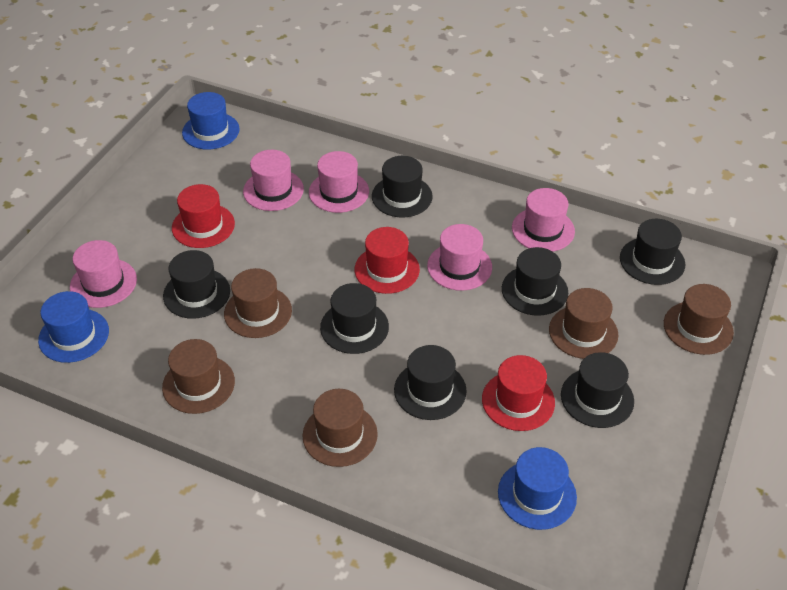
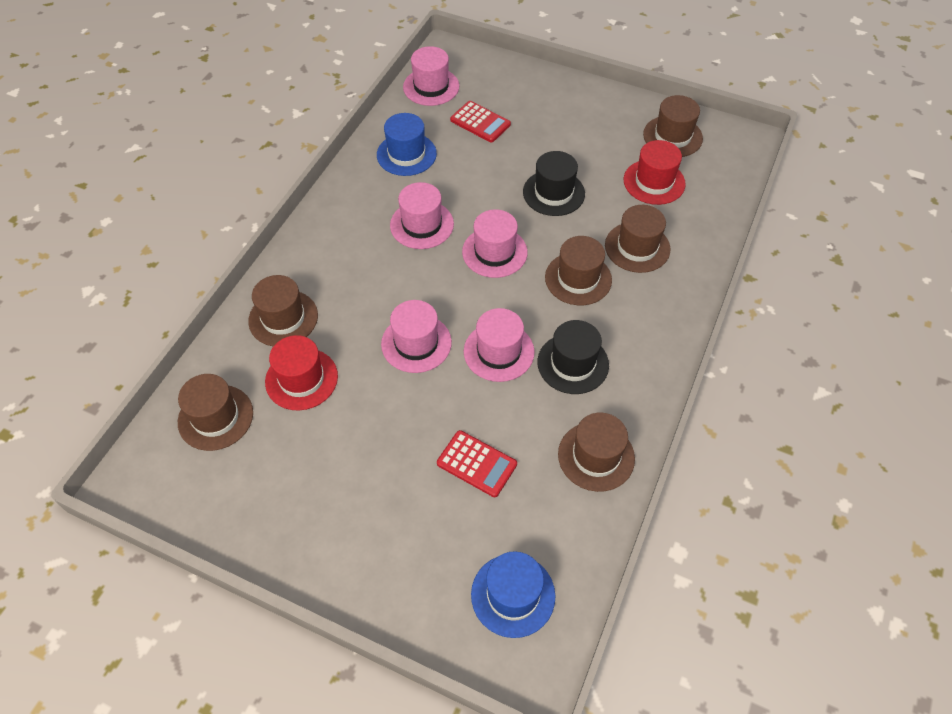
black hat: 7 -> 2
blue hat: 3 -> 2
brown hat: 5 -> 6
red calculator: 0 -> 2
red hat: 3 -> 2

